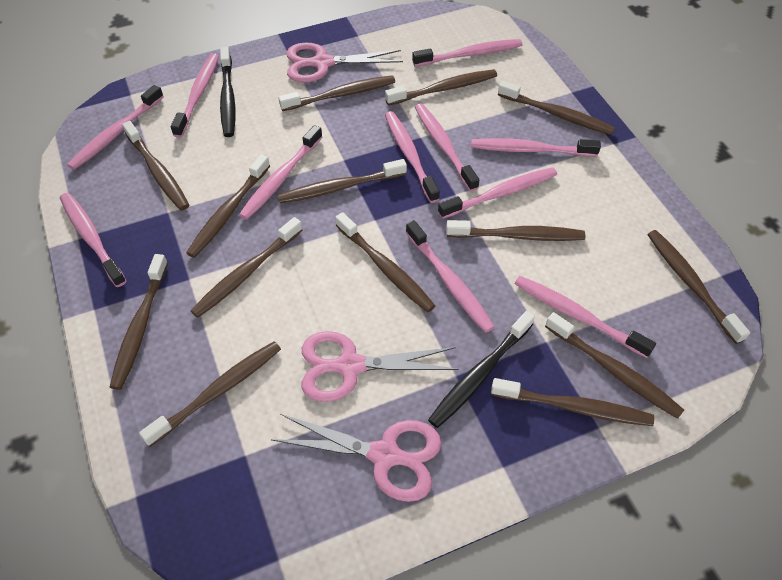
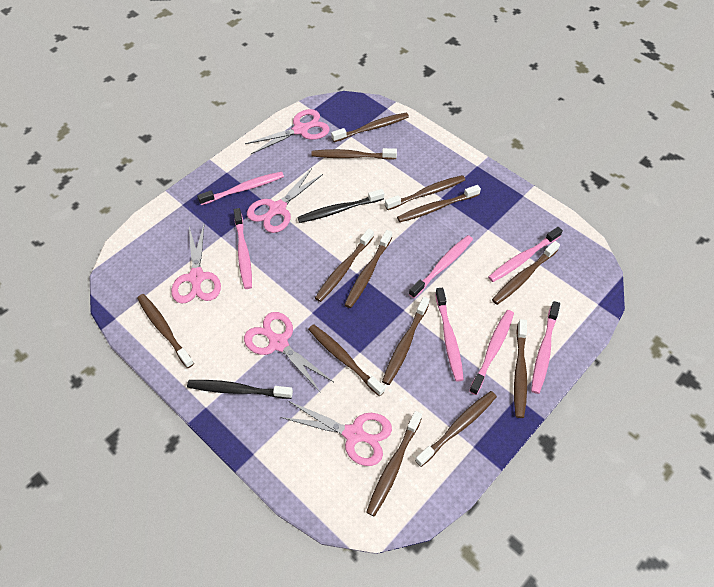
brown toothbrush: 14 -> 13
pink scissors: 3 -> 5
pink toothbrush: 11 -> 7

